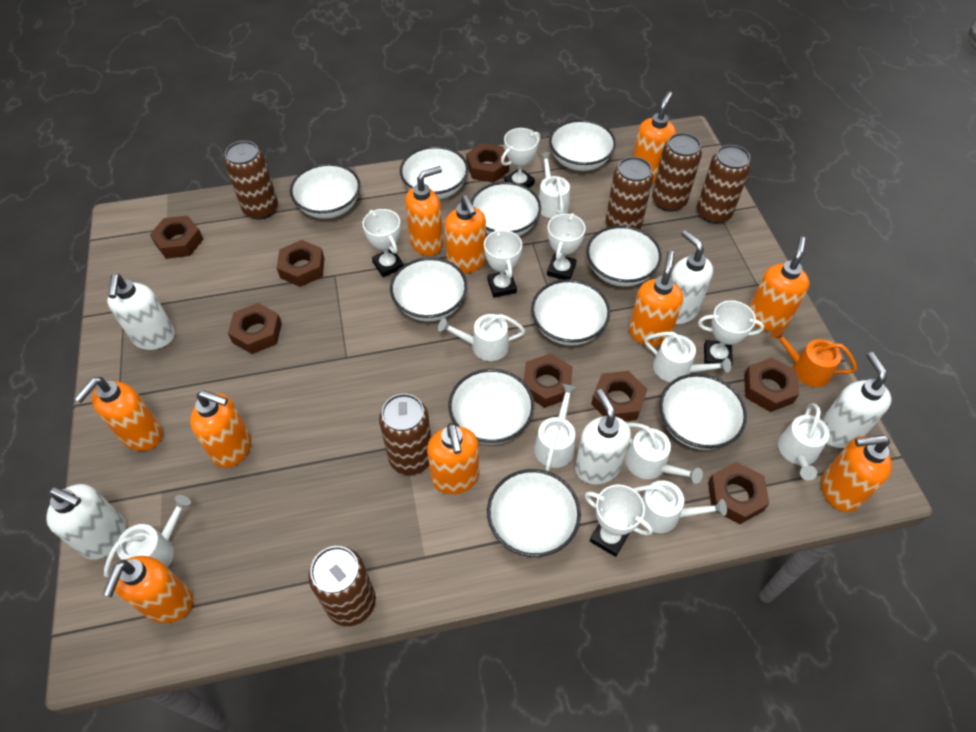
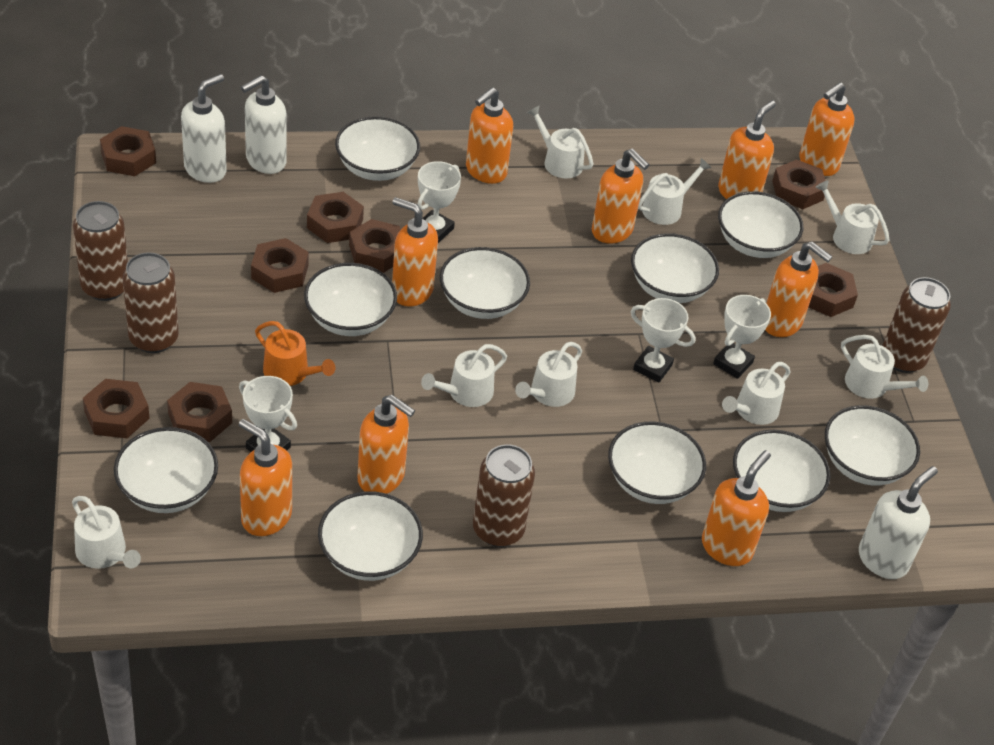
brown can: 6 -> 4
orange soap dispenser: 10 -> 9
white soap dispenser: 5 -> 3
white trophy: 6 -> 4

